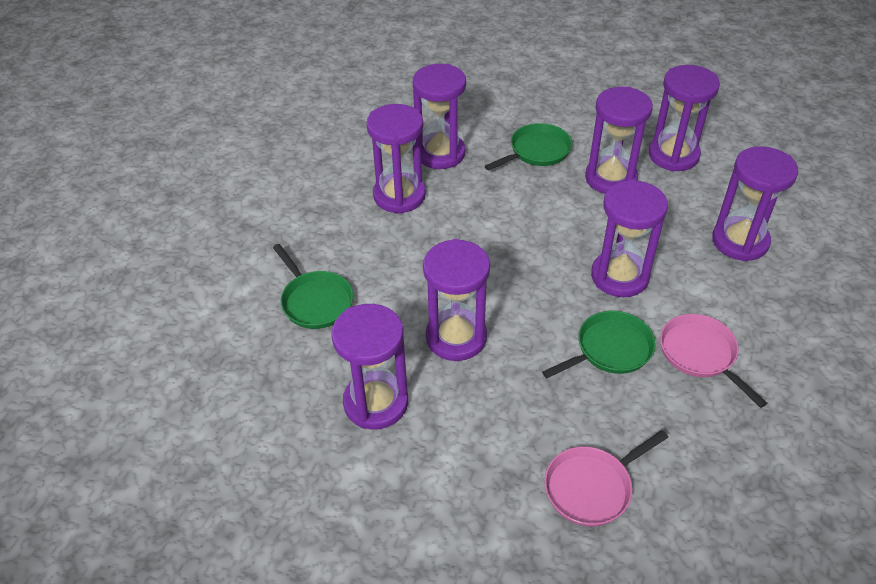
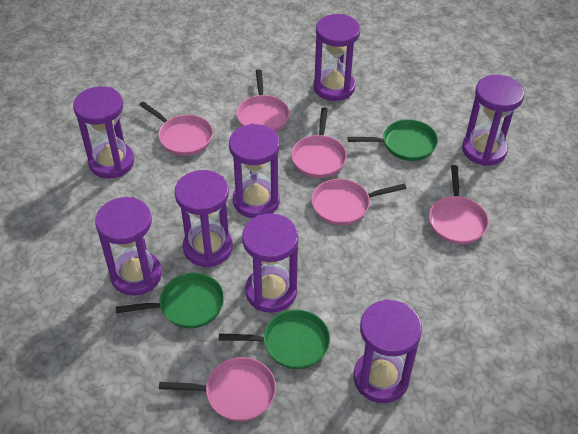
pink pan: 2 -> 6

